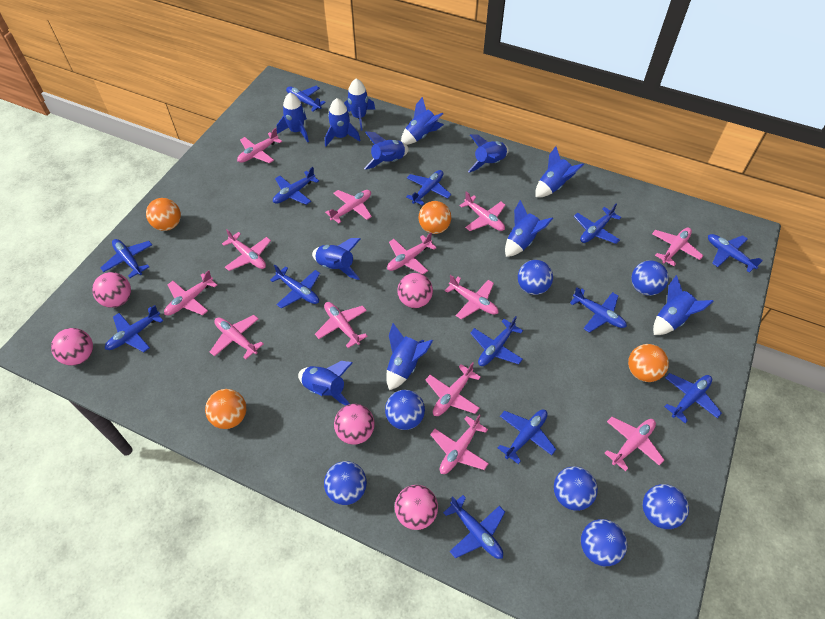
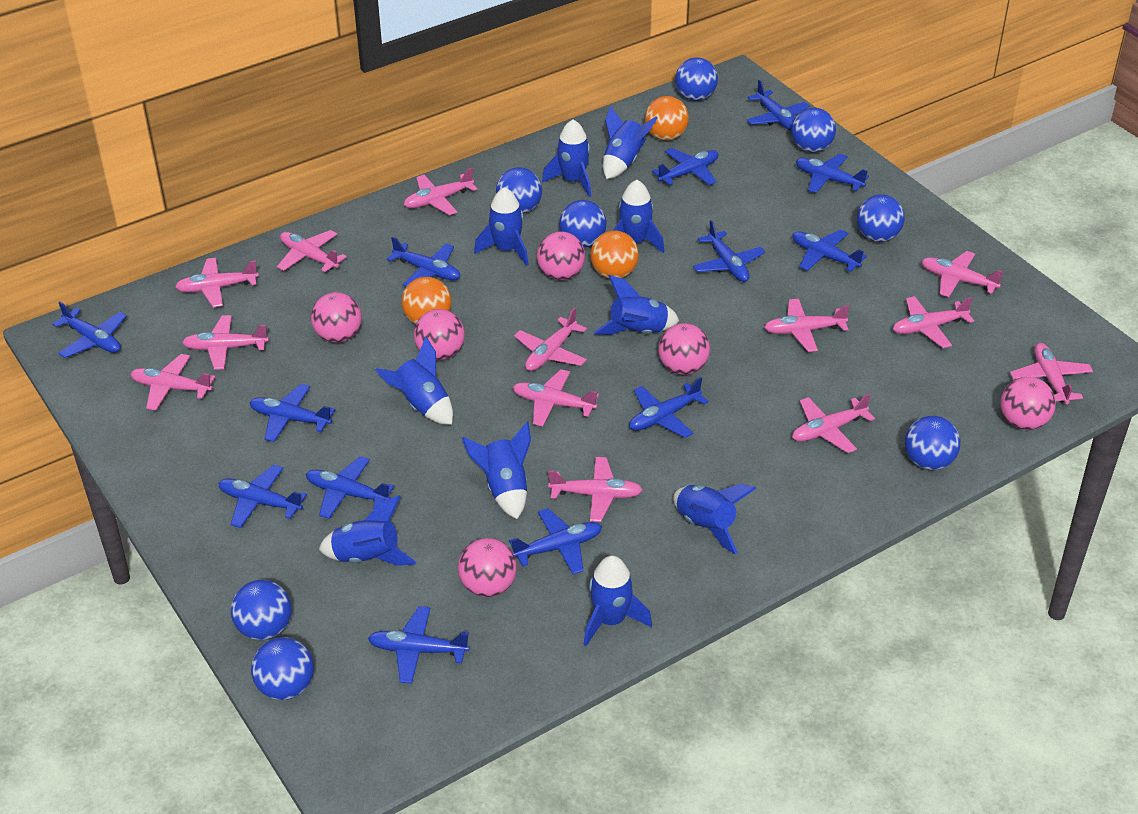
blue ball: 7 -> 8
blue rocket: 12 -> 10
orange ball: 4 -> 3
pink ball: 5 -> 6

